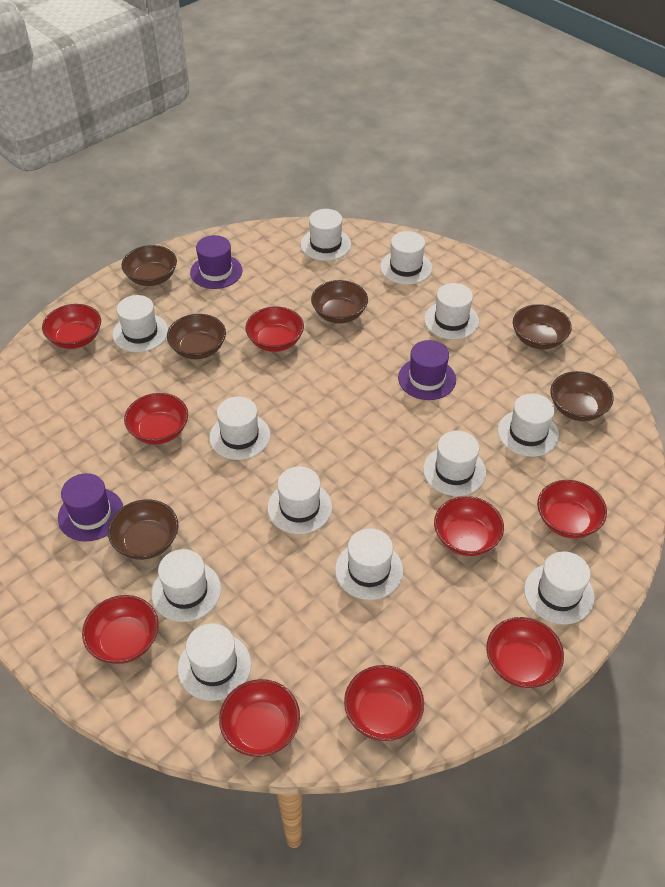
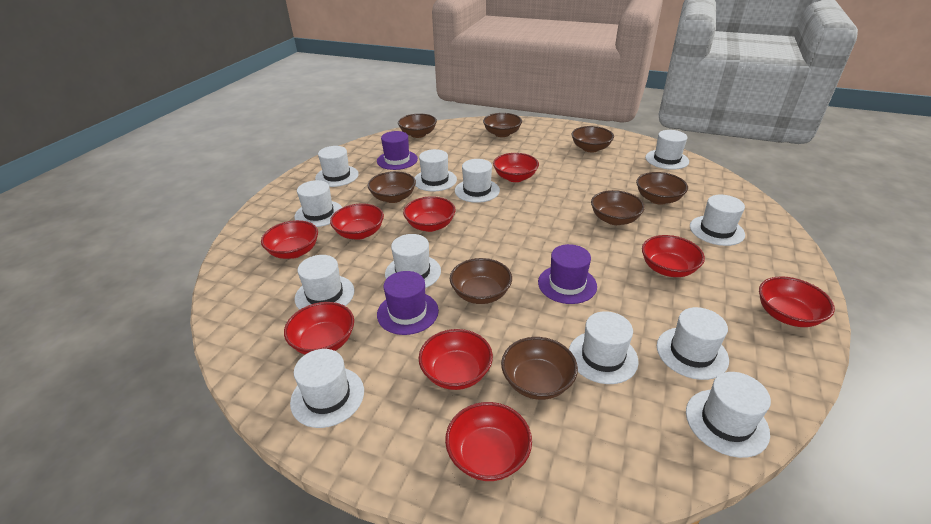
brown bowl: 6 -> 8

